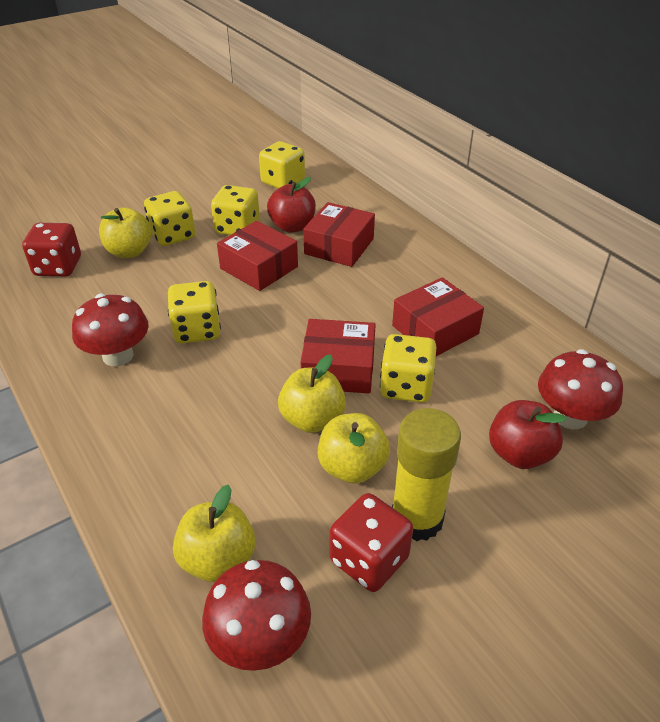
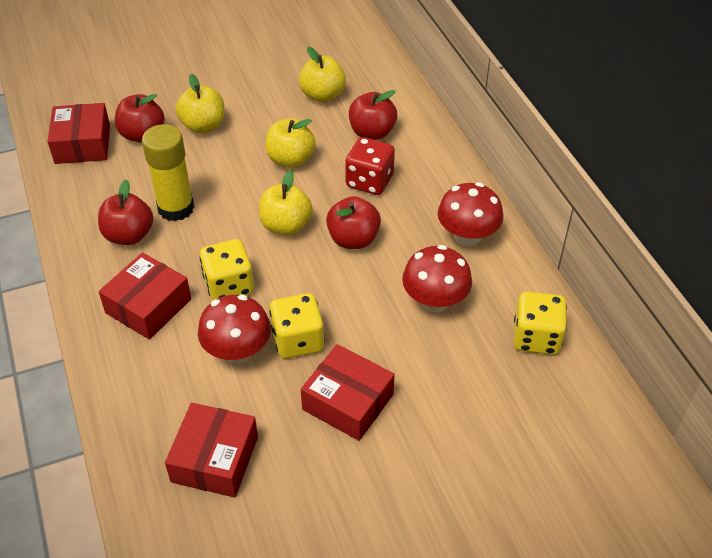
red apple: 2 -> 4
red dice: 2 -> 1
yellow dice: 5 -> 3

